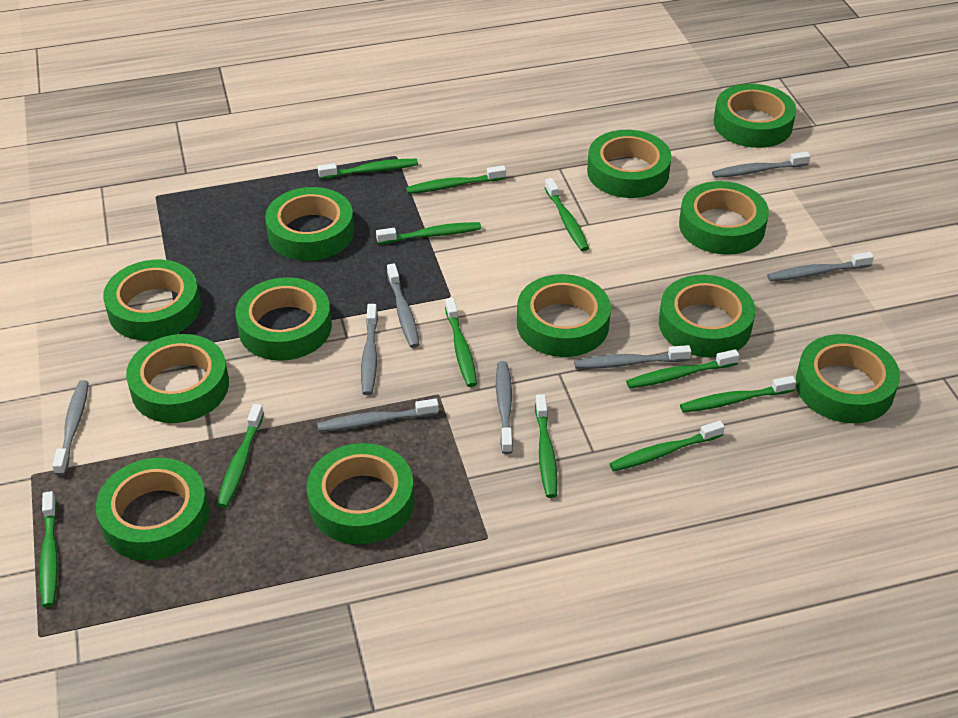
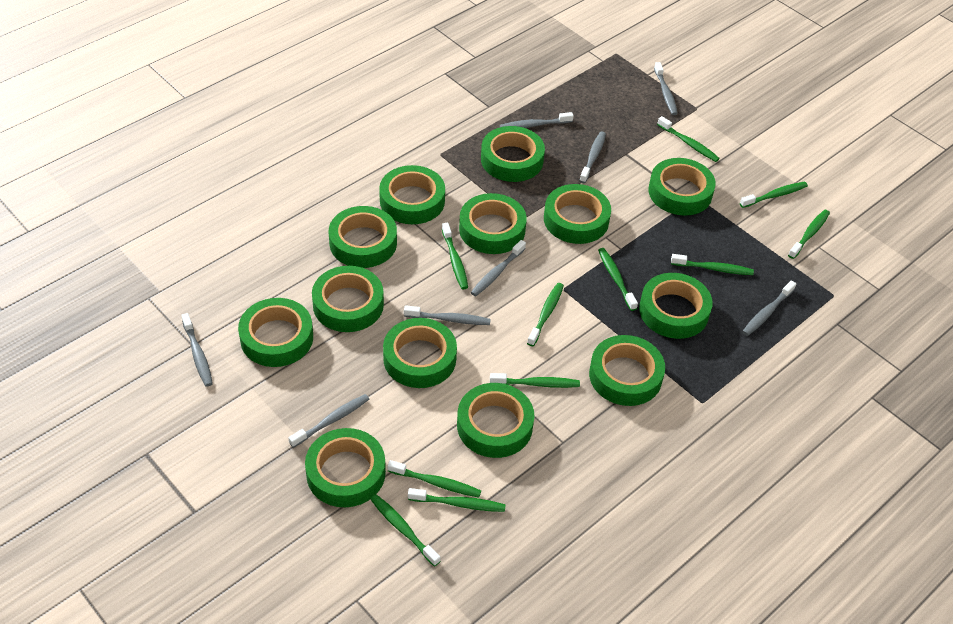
green tape: 12 -> 13

